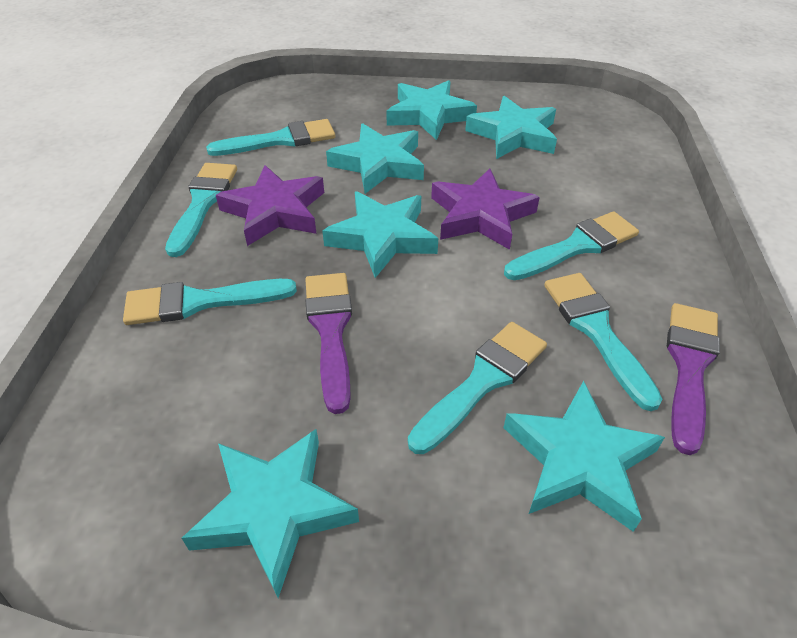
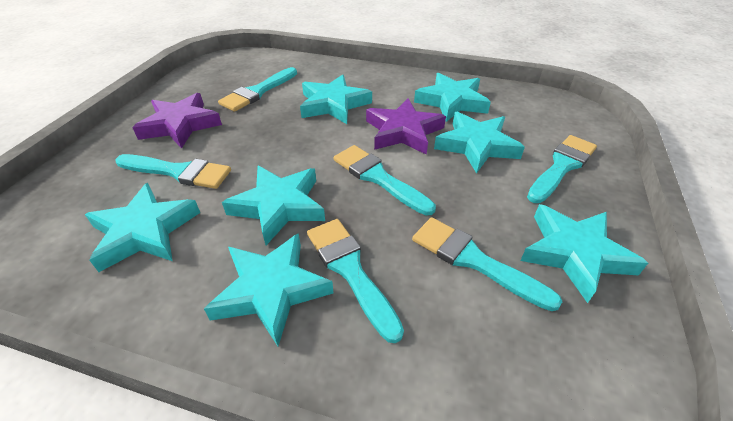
purple brush: 2 -> 0
turquoise star: 6 -> 7

